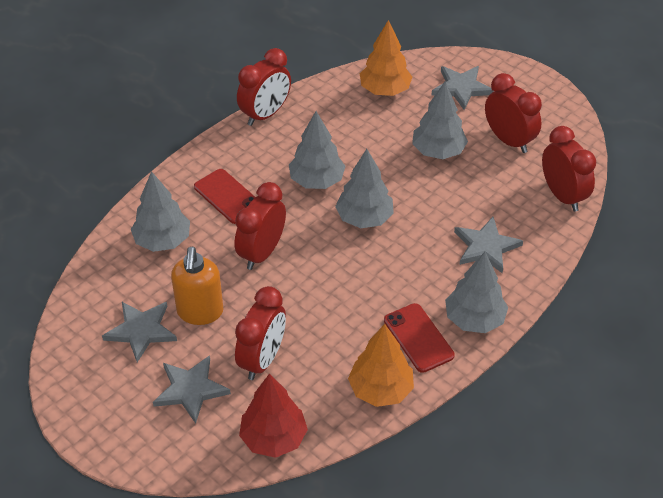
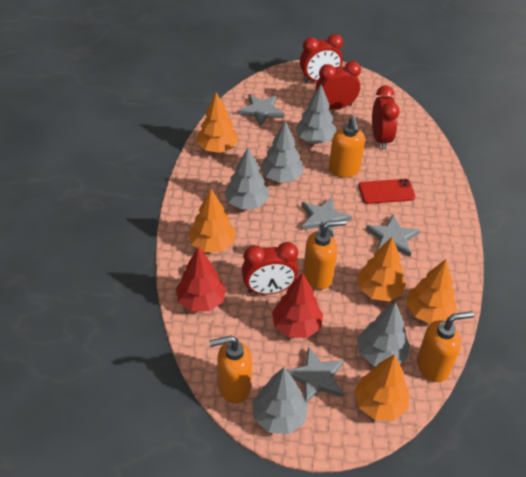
orange soap dispenser: 1 -> 4
orange tree: 2 -> 5
red clock: 5 -> 4
red phone: 2 -> 1
red tree: 1 -> 2

